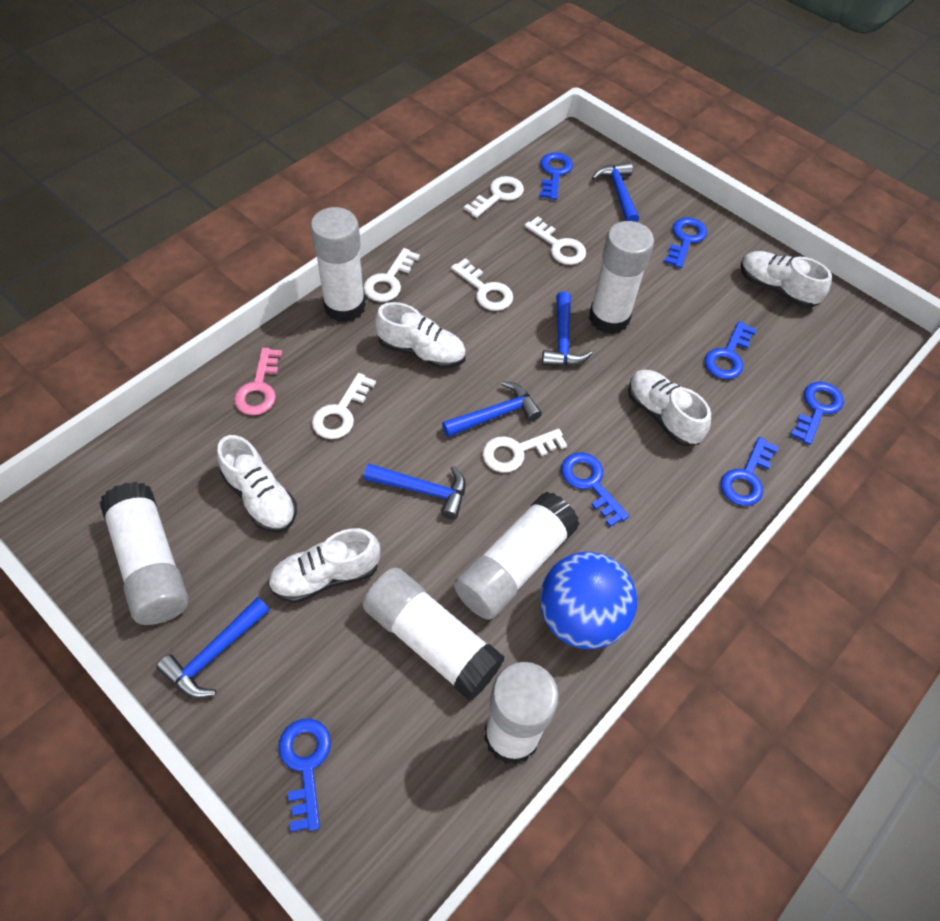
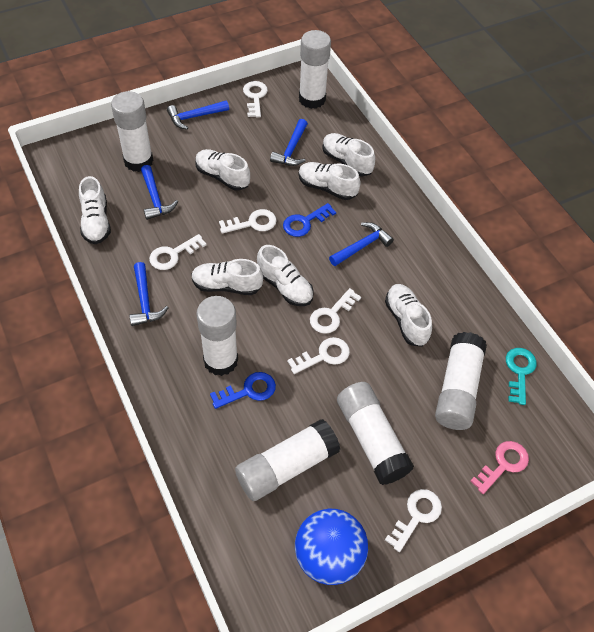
blue key: 7 -> 2
turquoise key: 0 -> 1
white shoe: 5 -> 7

